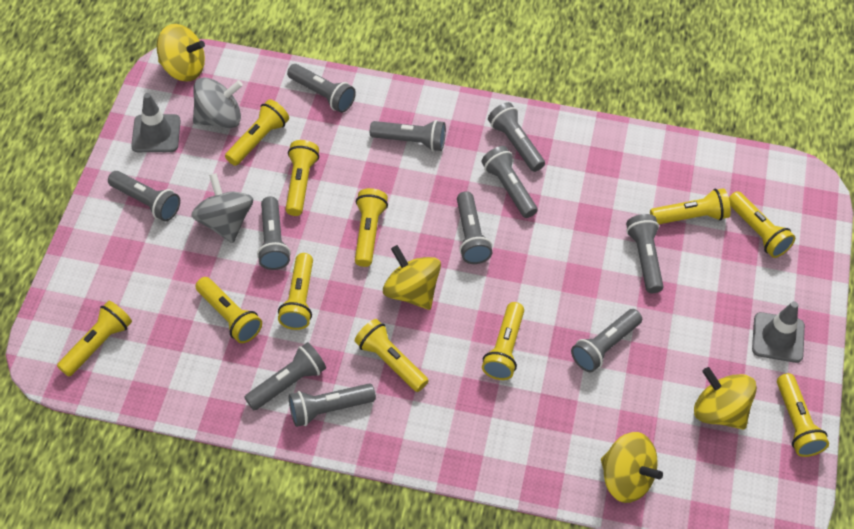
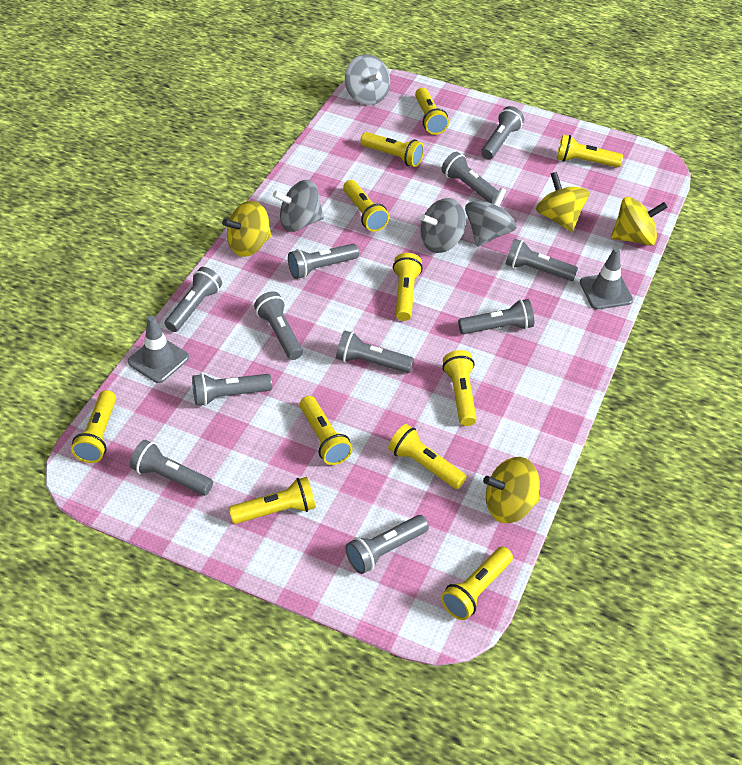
grey spinning top: 2 -> 4

